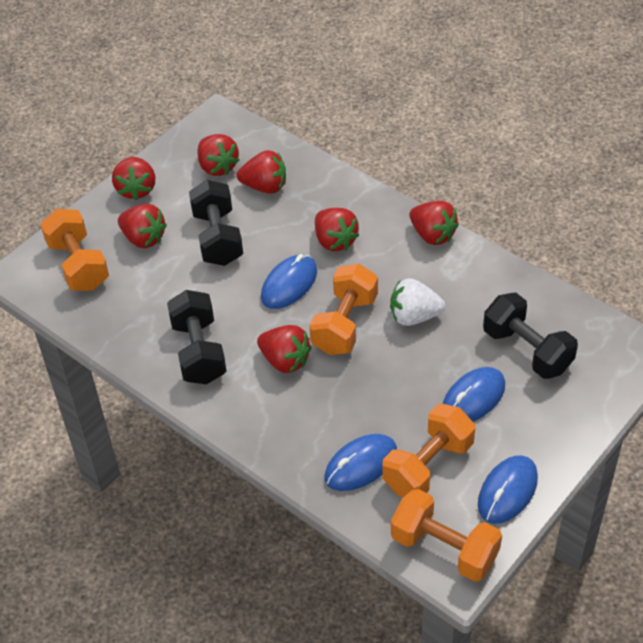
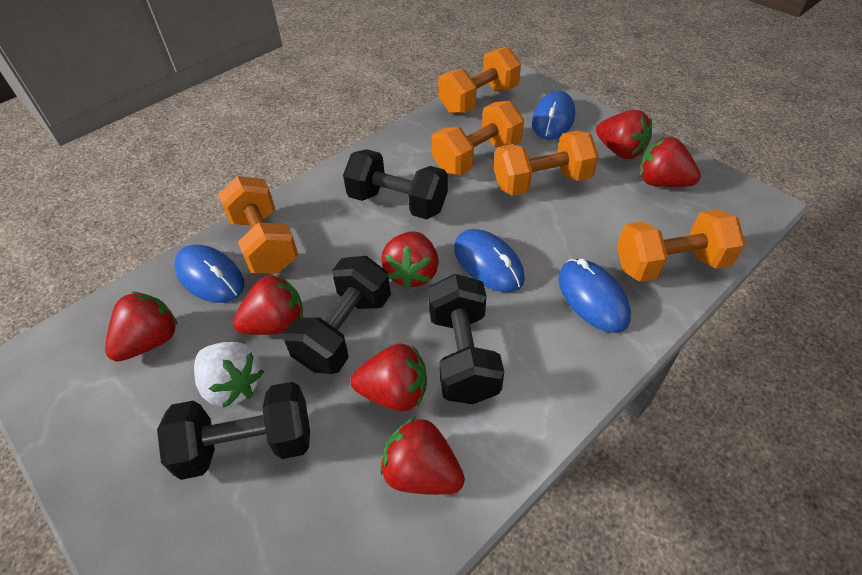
black dumbbell: 3 -> 4
orange dumbbell: 4 -> 5

